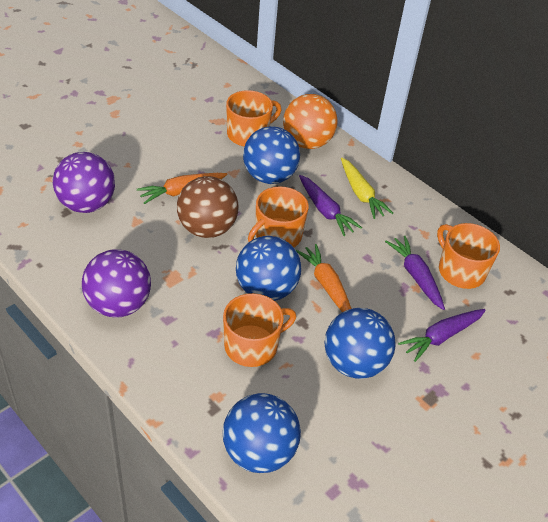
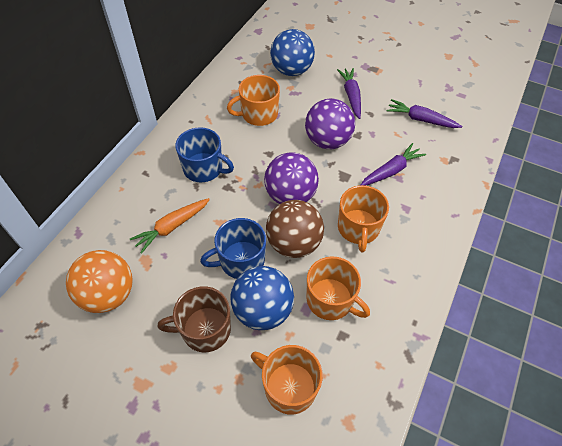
blue ball: 4 -> 2
blue mug: 0 -> 2
brown mug: 0 -> 1
orange carrot: 2 -> 1
yellow carrot: 1 -> 0

